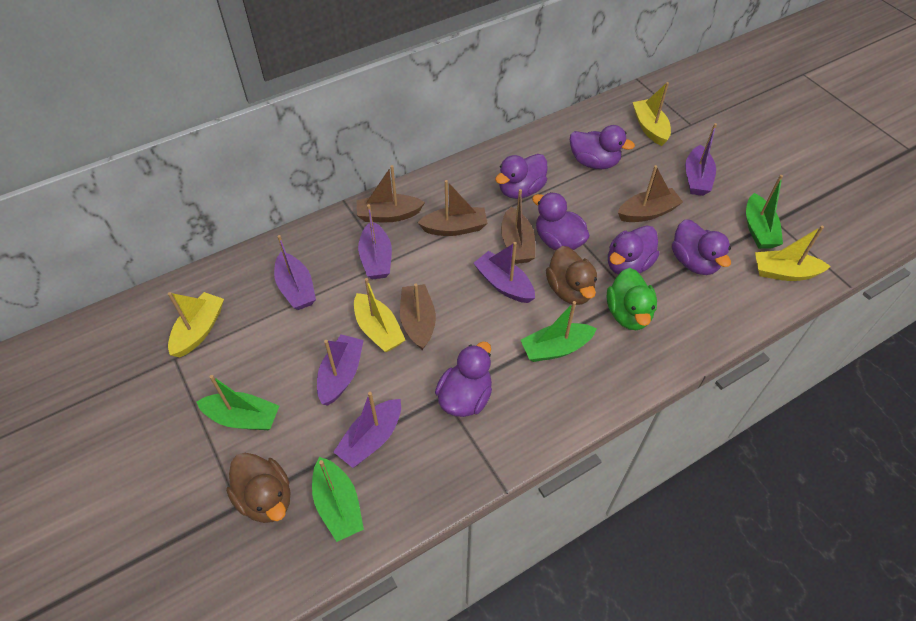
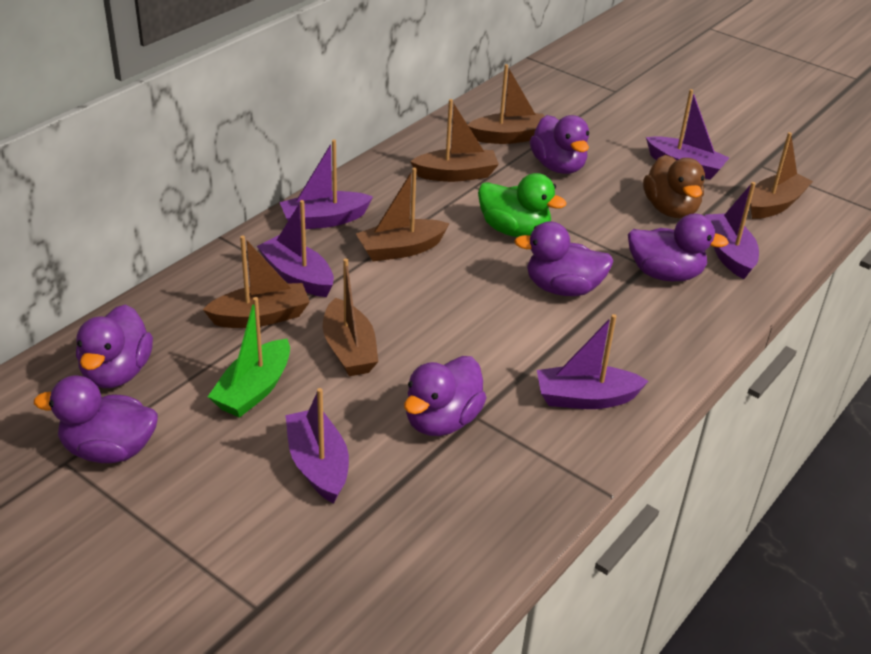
brown boat: 5 -> 6
brown duck: 2 -> 1
green boat: 4 -> 1
yellow boat: 4 -> 0

